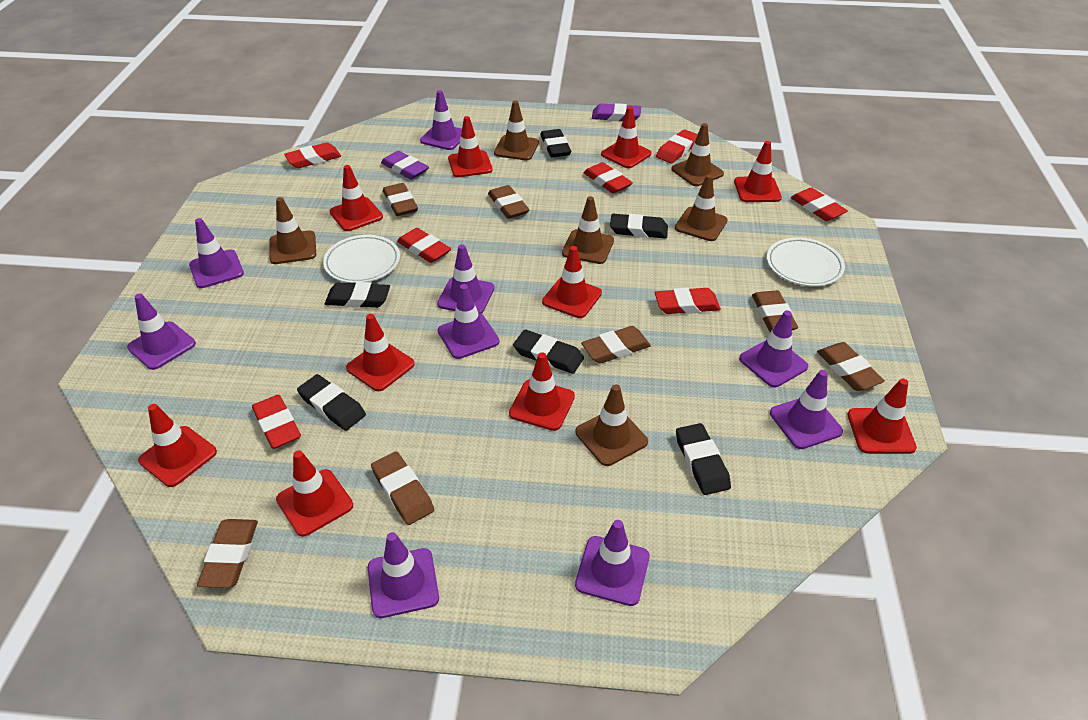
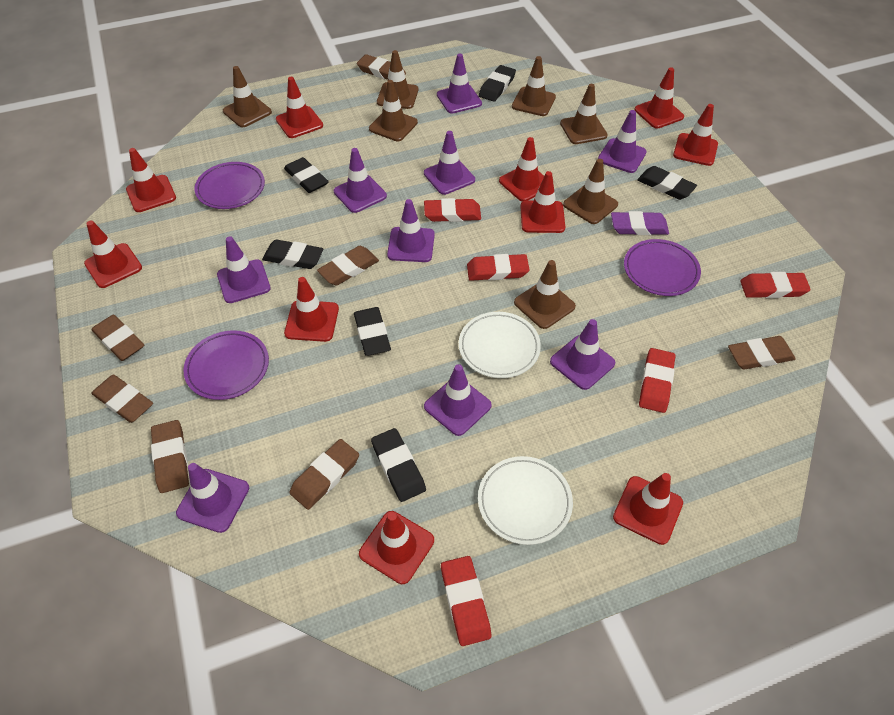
brown traffic cone: 6 -> 7
purple eraser: 2 -> 1
purple plate: 0 -> 3
red eraser: 7 -> 5

